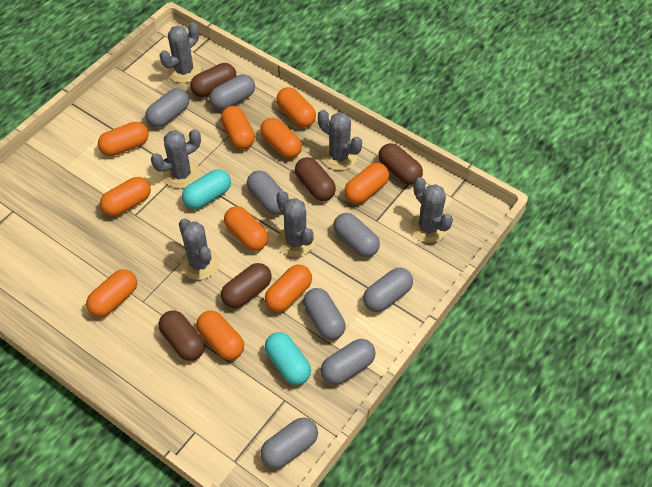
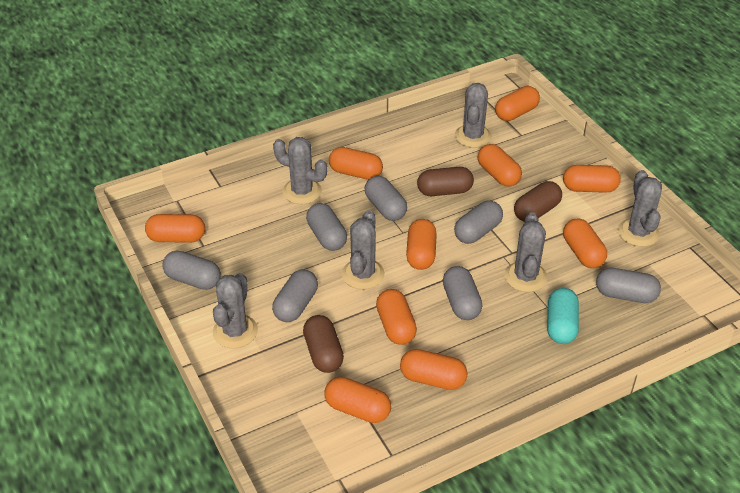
brown capsule: 5 -> 3
grey capsule: 8 -> 7
turquoise capsule: 2 -> 1

